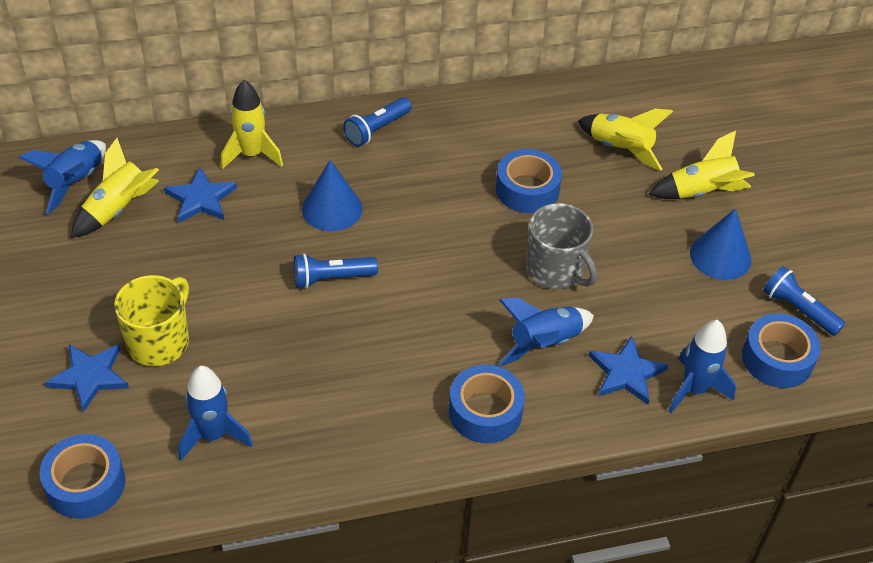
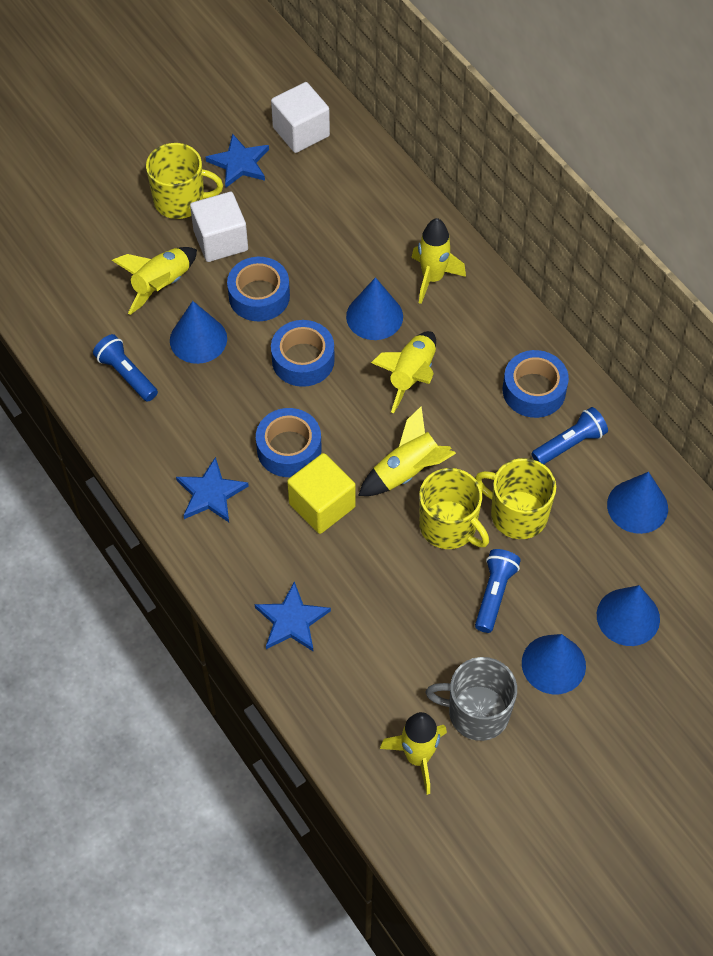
blue cone: 2 -> 5
blue rocket: 4 -> 0
white cube: 0 -> 2
yellow cube: 0 -> 1
yellow mug: 1 -> 3
yellow rocket: 4 -> 5

